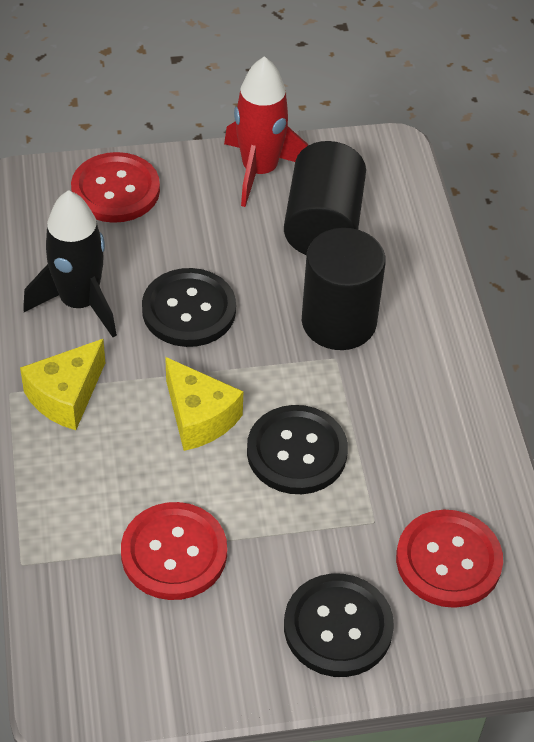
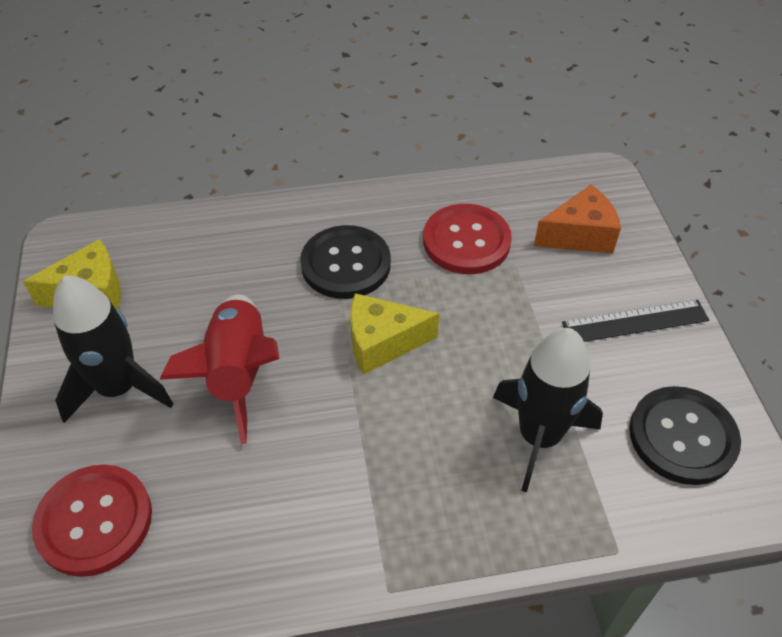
black button: 3 -> 2
black cylinder: 2 -> 0
black rocket: 1 -> 2
black ruler: 0 -> 1
orange cheese: 0 -> 1
red button: 3 -> 2

